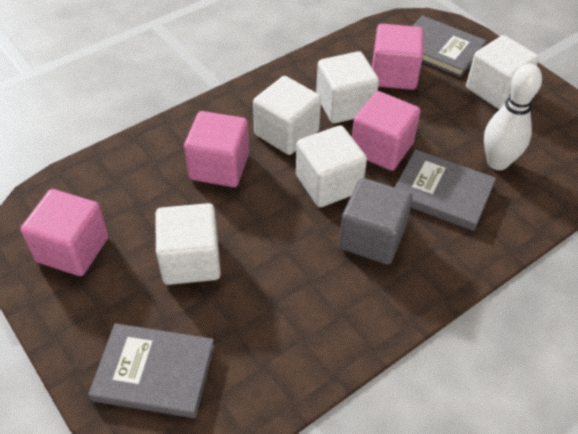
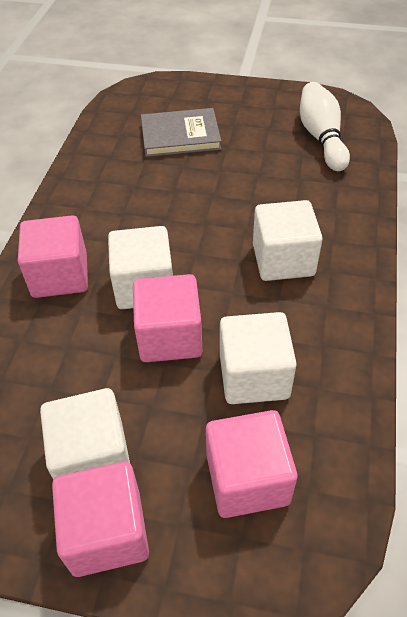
grey book: 3 -> 1
grey cube: 1 -> 0
white cube: 5 -> 4

